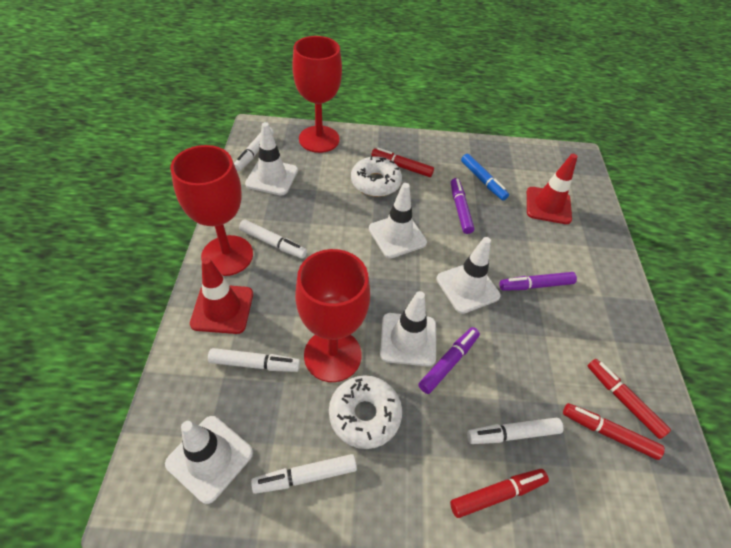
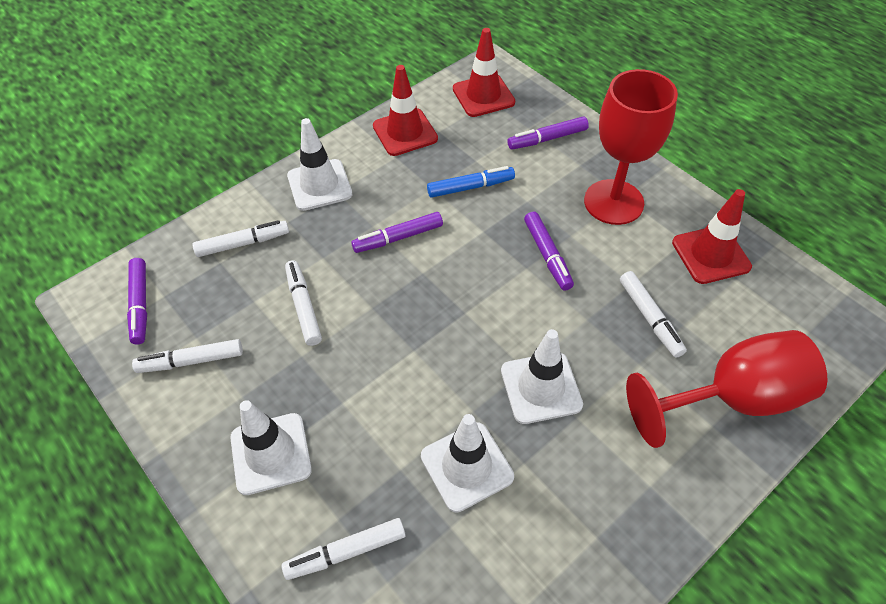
purple marker: 3 -> 4
red goblet: 3 -> 2
red marker: 4 -> 0
red traffic cone: 2 -> 3
white donut: 2 -> 0
white traffic cone: 5 -> 4

